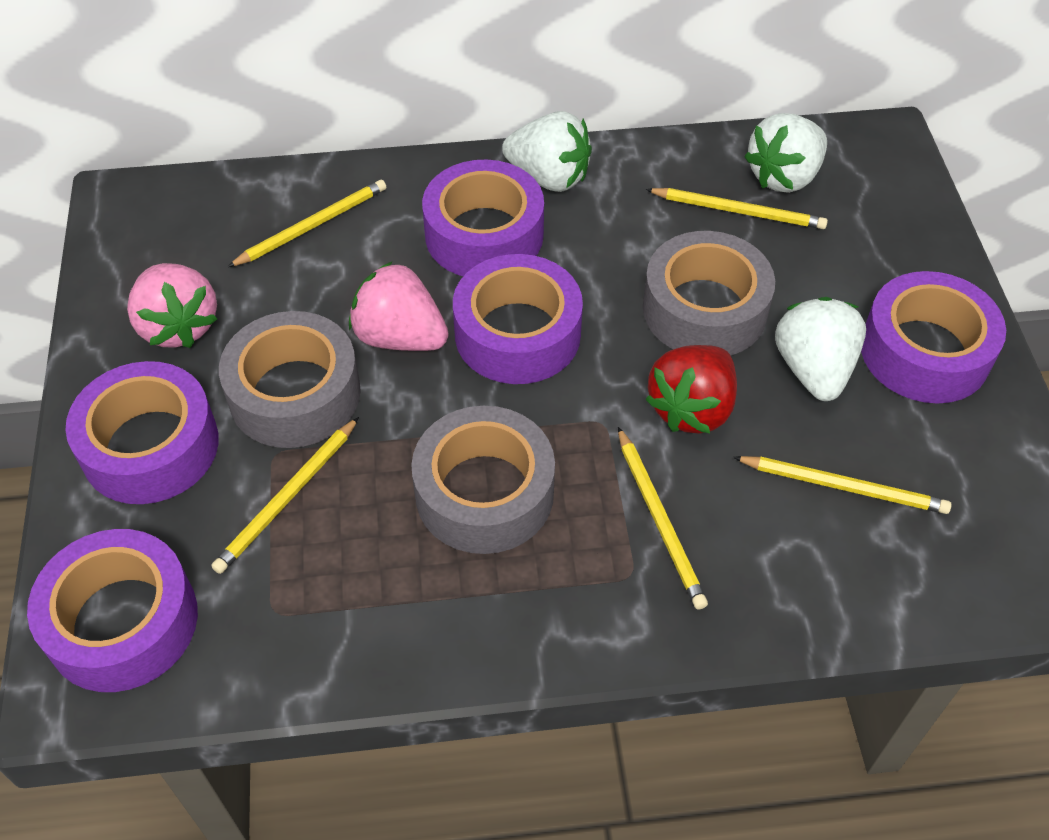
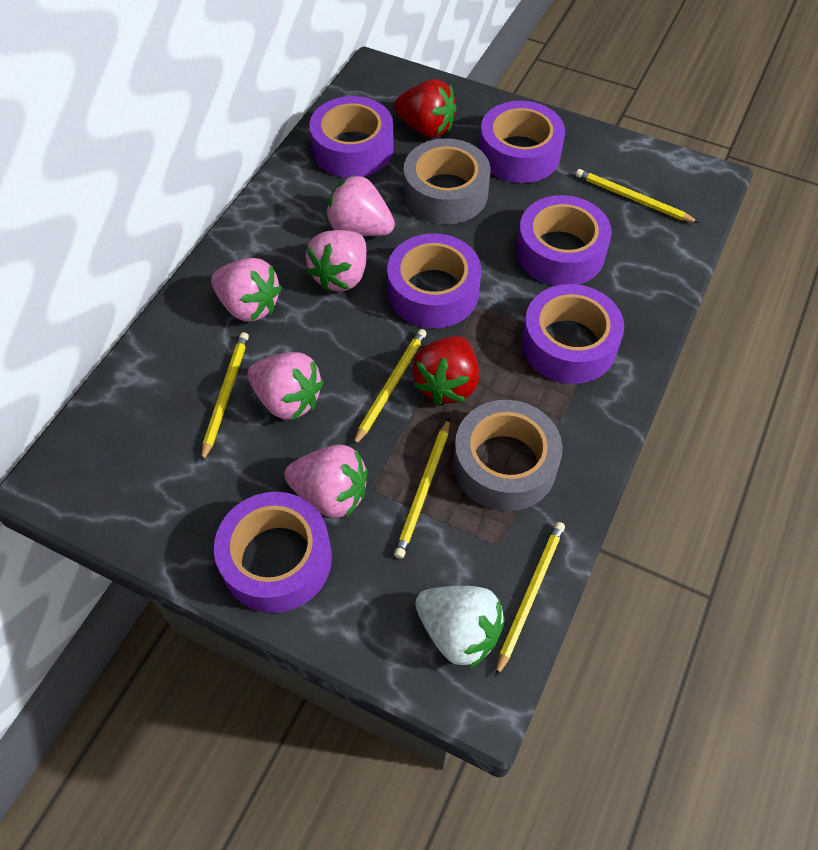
grey tape: 3 -> 2
pink strawberry: 2 -> 5
purple tape: 5 -> 6
red strawberry: 1 -> 2
white strawberry: 3 -> 1

